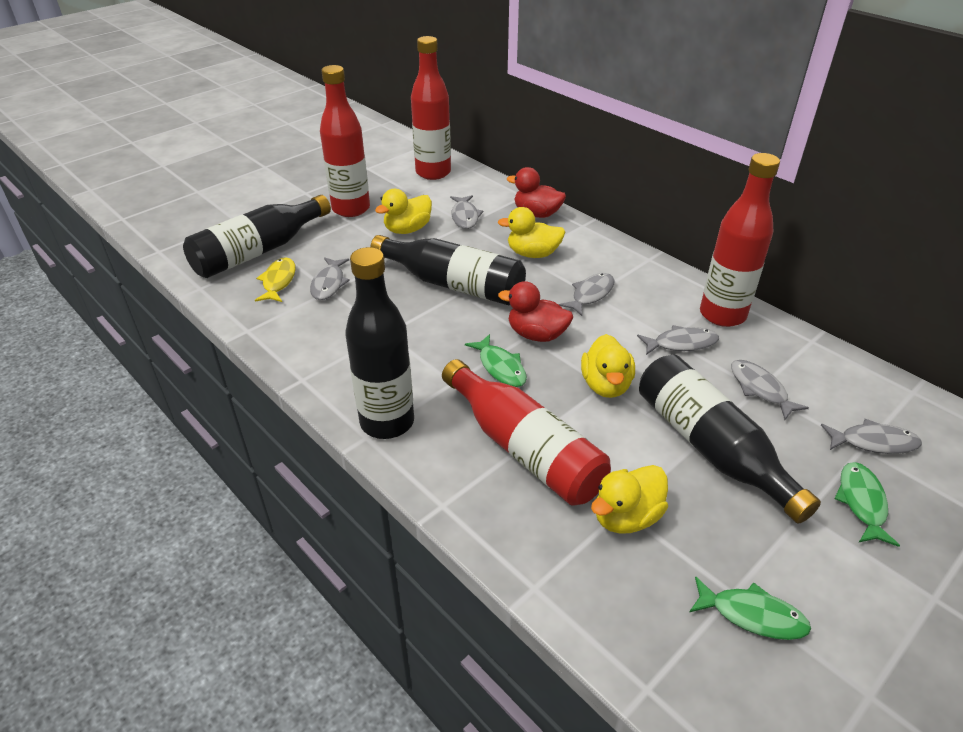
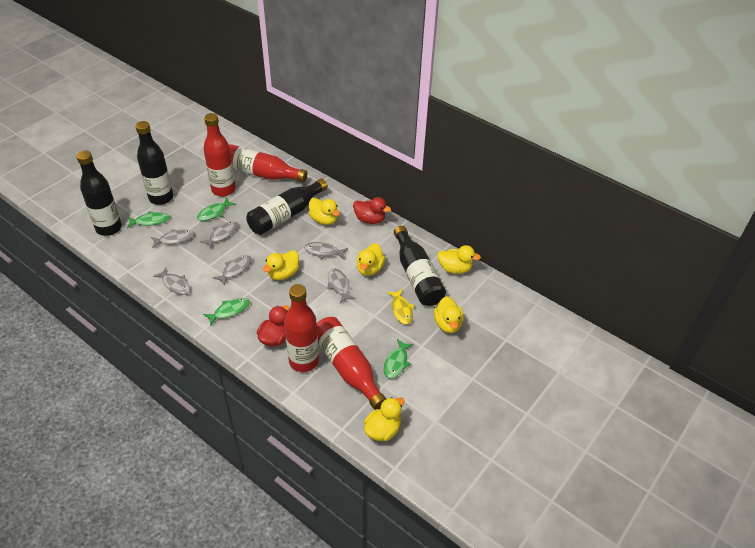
green fish: 3 -> 4
yellow duck: 4 -> 6

